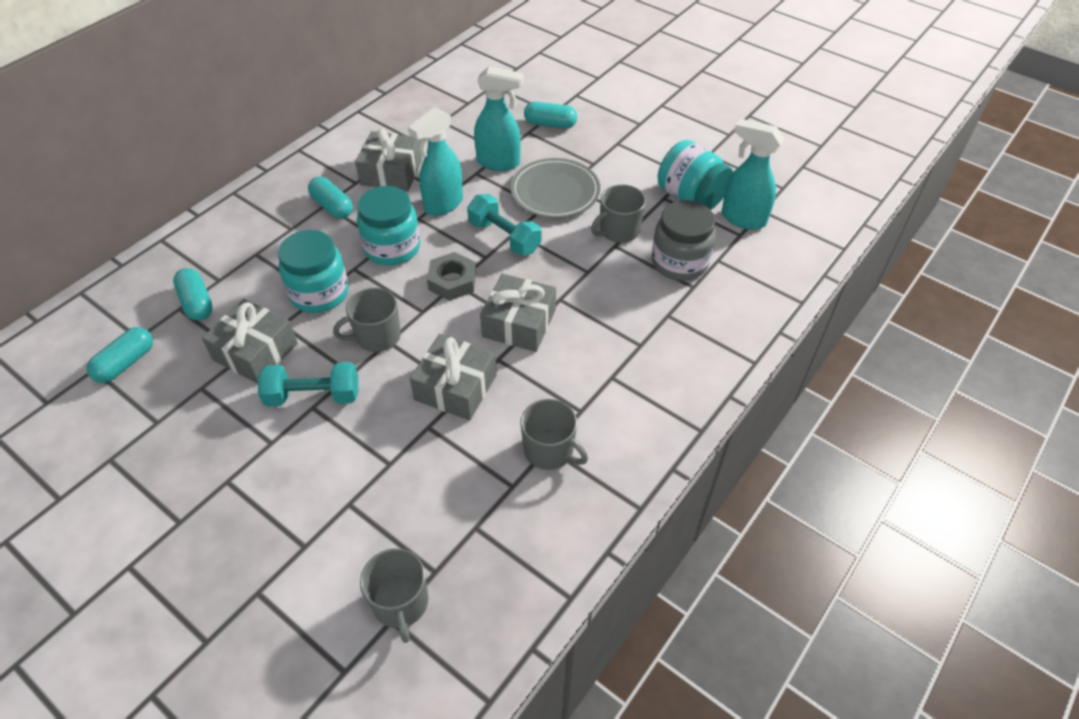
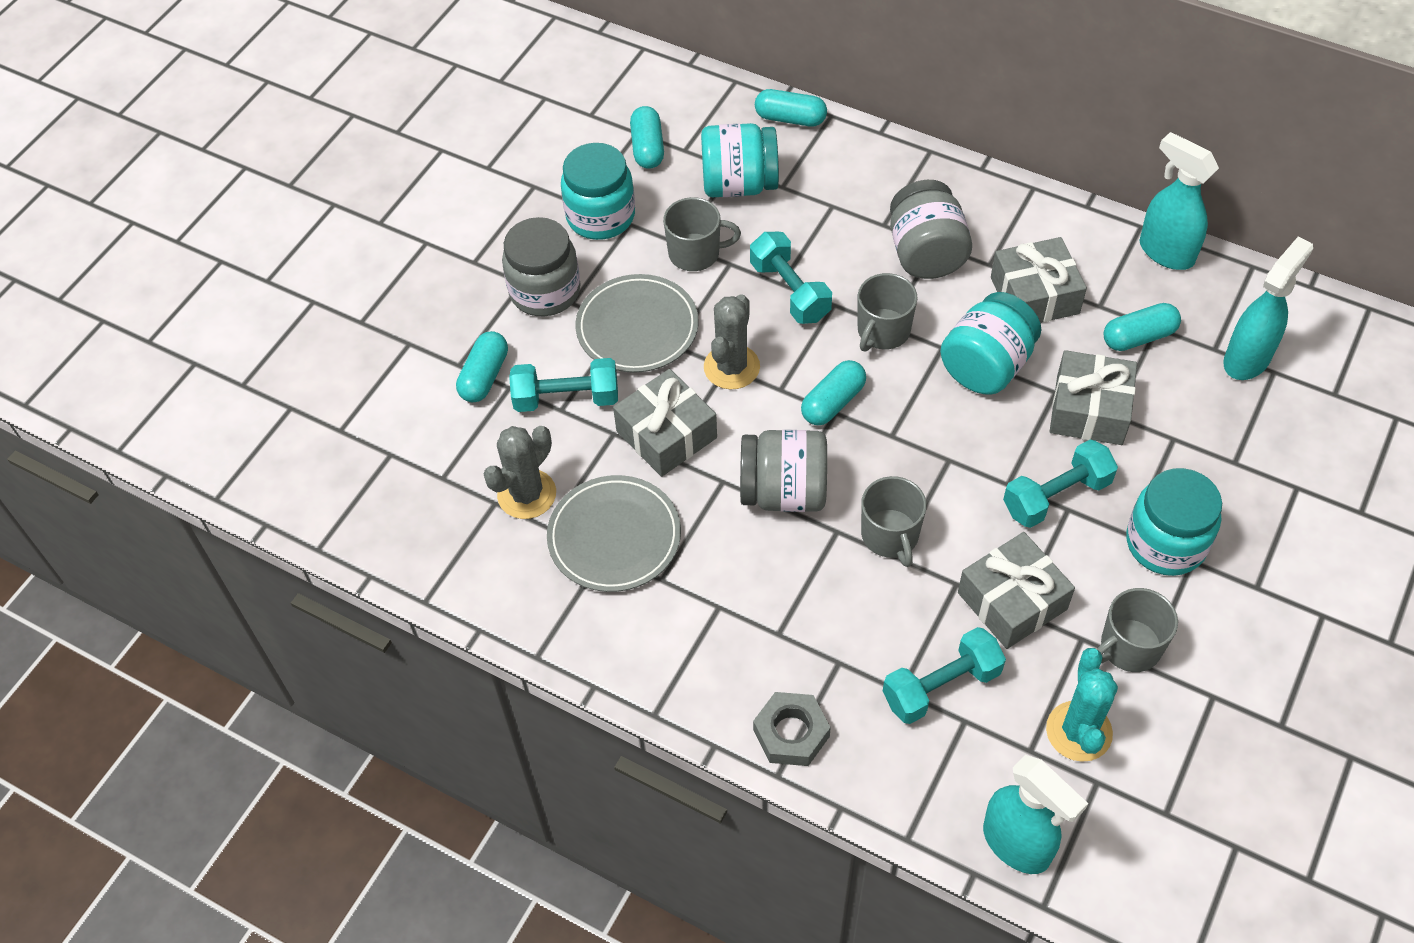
grey cactus: 0 -> 2
grey jar: 1 -> 3
grey plate: 1 -> 2
turquoise cactus: 0 -> 1
turquoise capsule: 4 -> 5
turquoise dumbbell: 2 -> 4
turquoise jar: 3 -> 4

